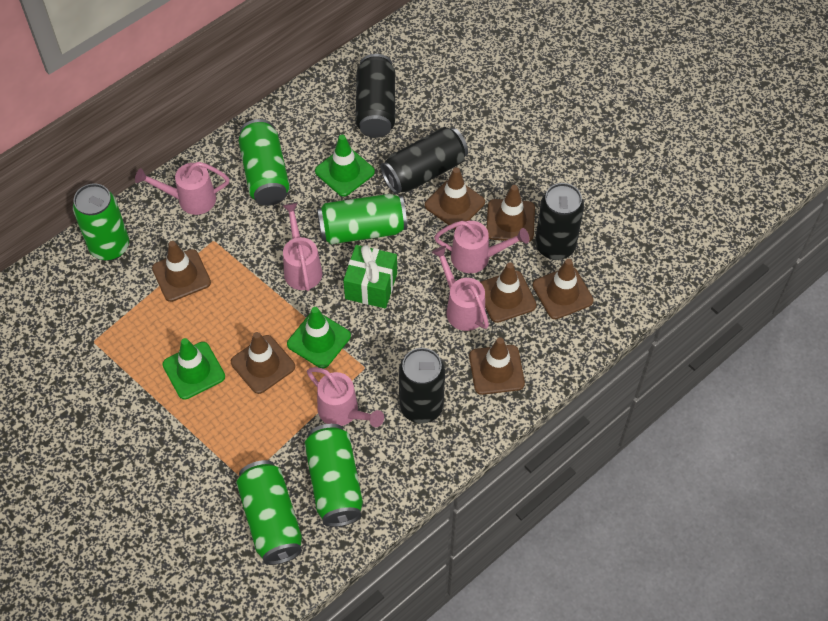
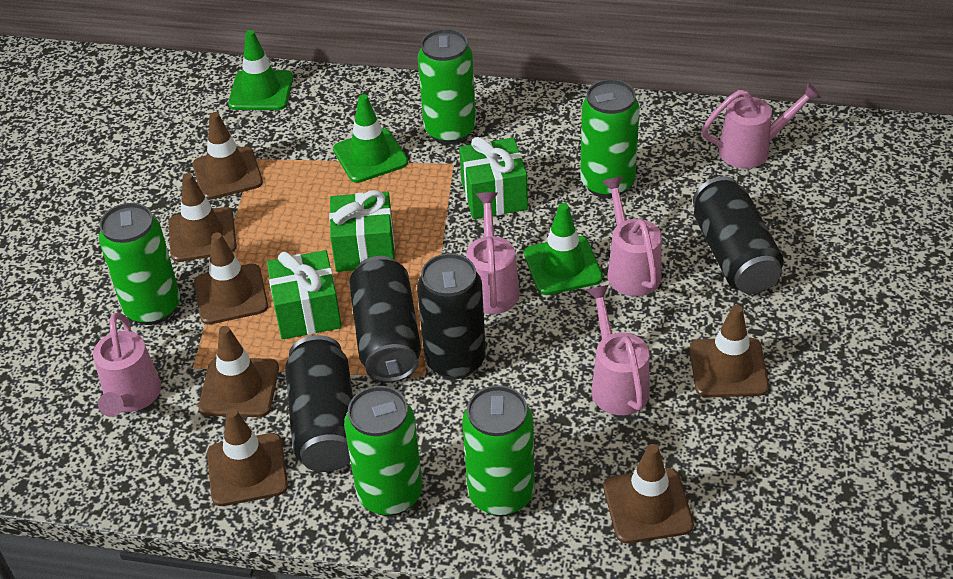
green gift: 1 -> 3

